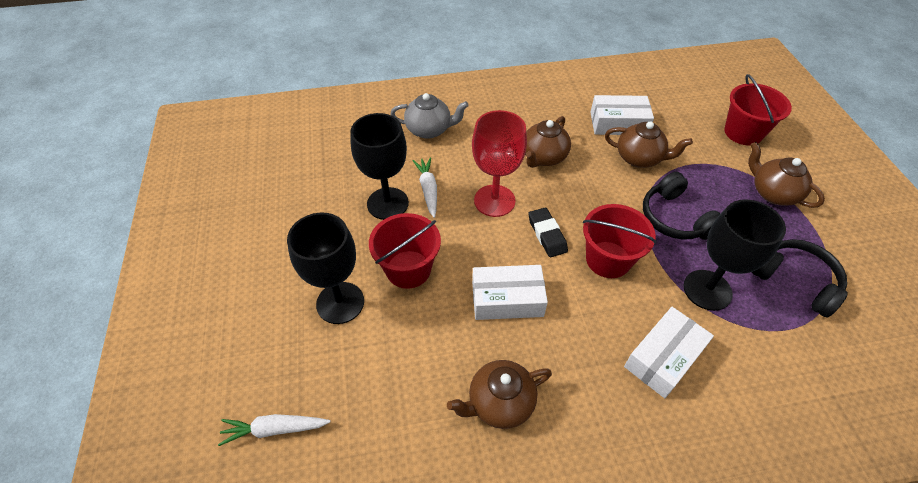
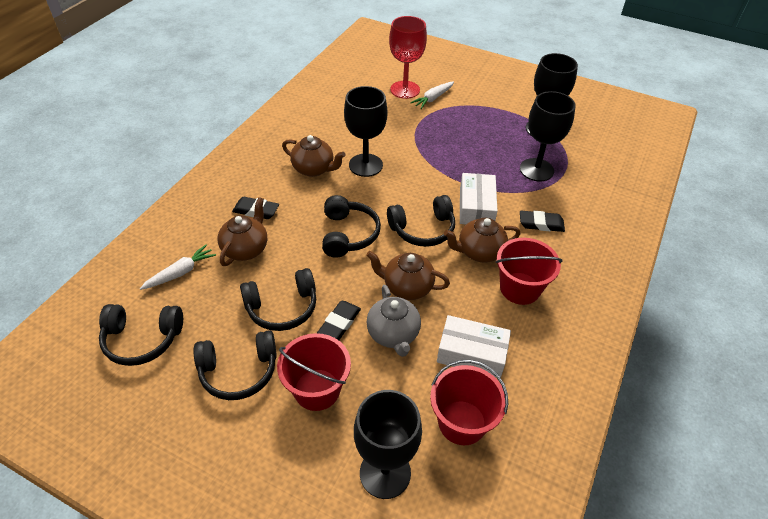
black eraser: 1 -> 3
black goblet: 3 -> 4
black headphones: 2 -> 5
white box: 3 -> 2

